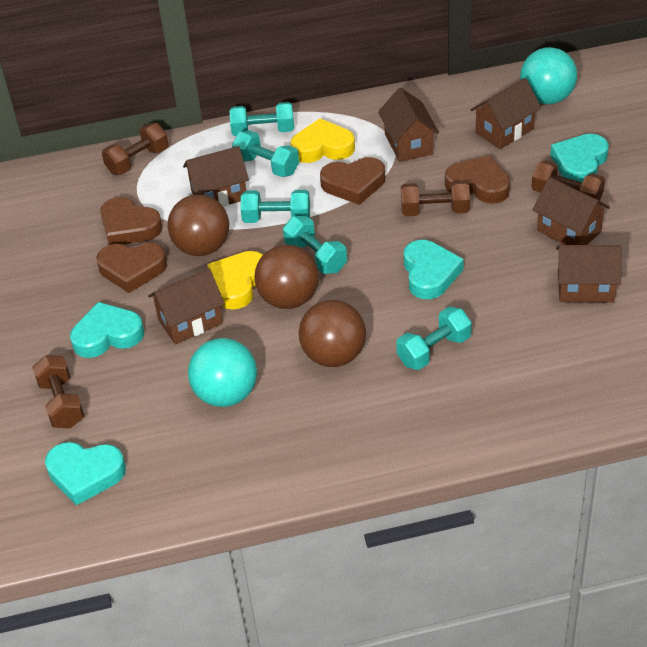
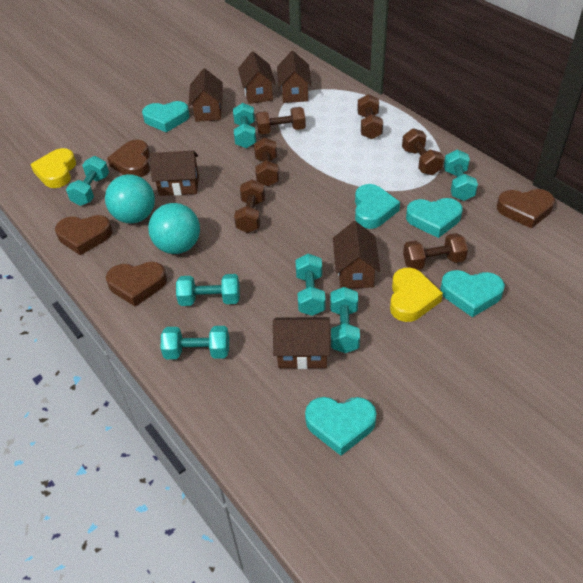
brown ball: 3 -> 0
brown dumbbell: 4 -> 6
turquoise dumbbell: 5 -> 7
turquoise heart: 4 -> 5

